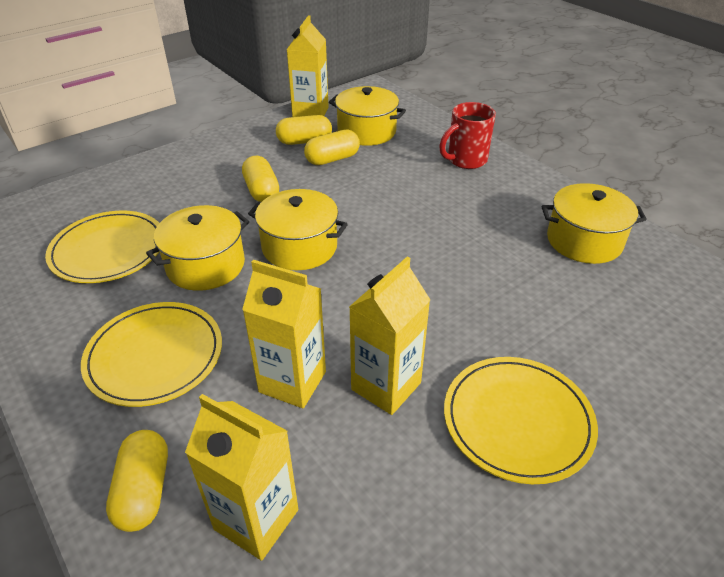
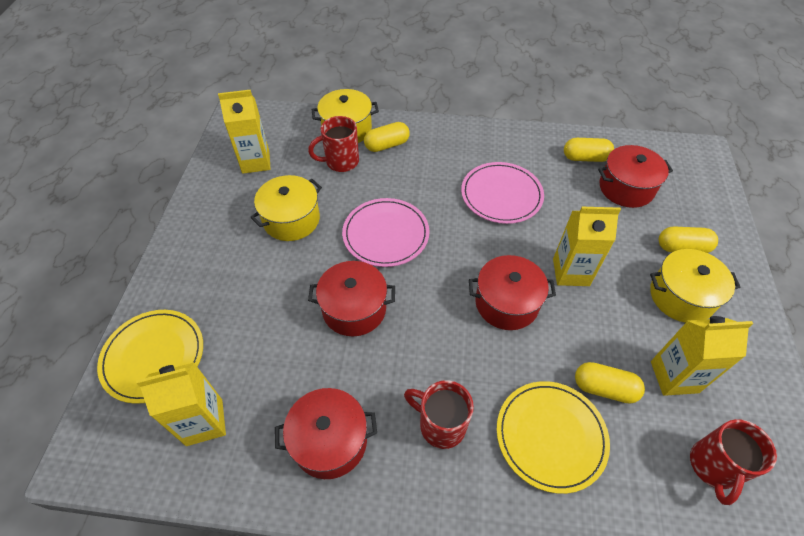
pink plate: 0 -> 2
red mug: 1 -> 3
red pot: 0 -> 4
yellow plate: 3 -> 2
yellow pot: 4 -> 3

